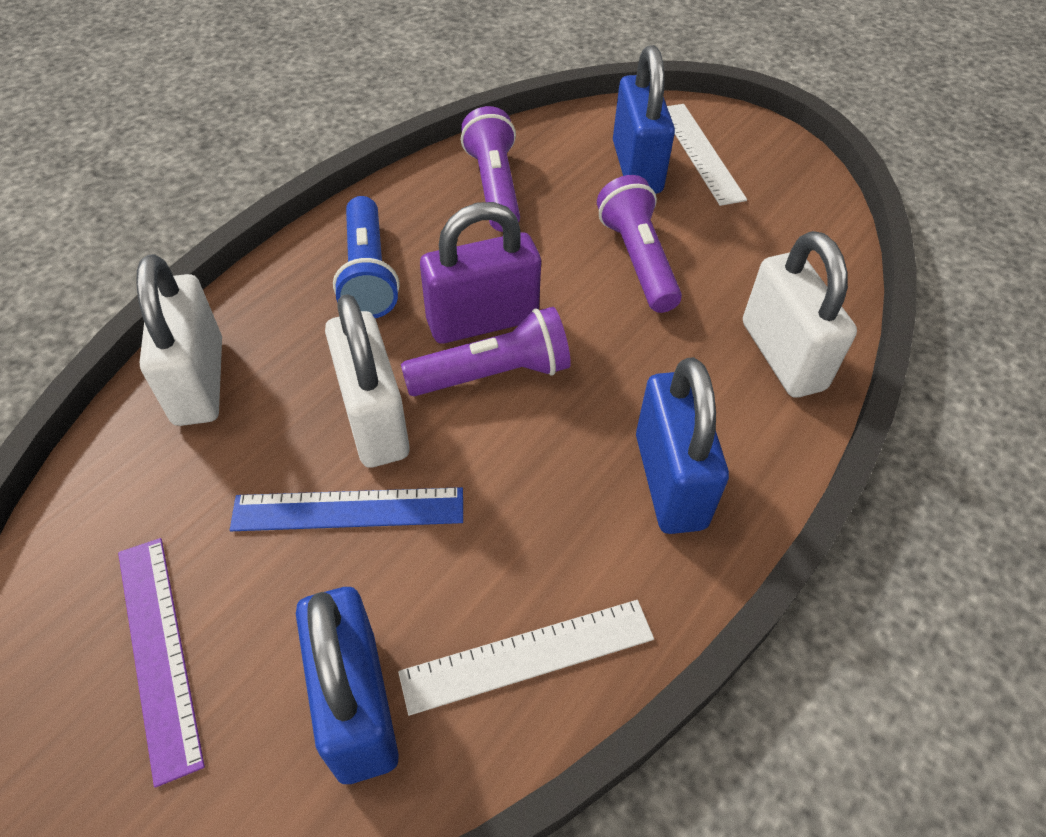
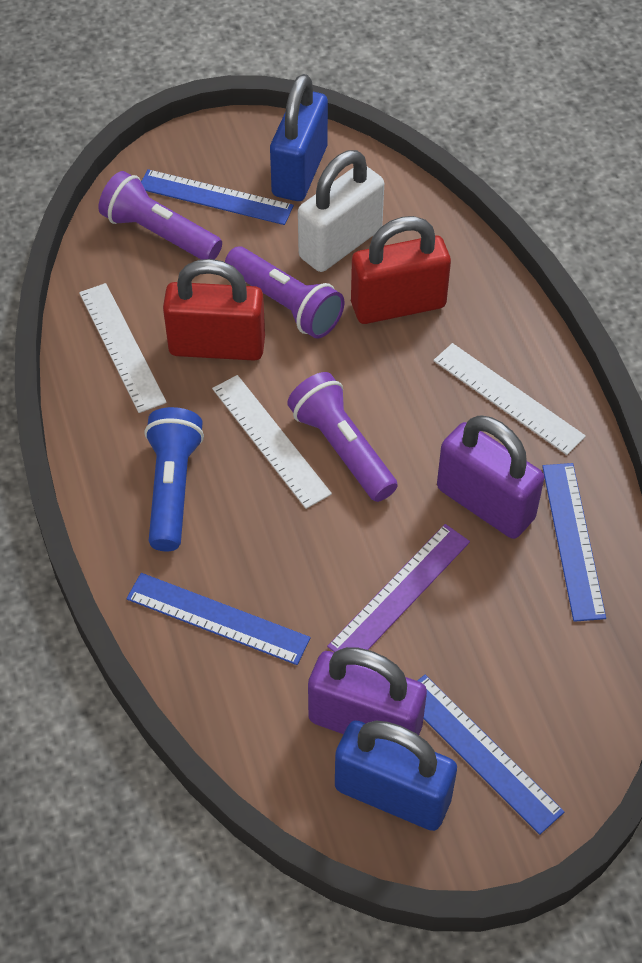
blue padlock: 3 -> 2
blue ruler: 1 -> 4
purple padlock: 1 -> 2
red padlock: 0 -> 2
white padlock: 3 -> 1
white ruler: 2 -> 3

